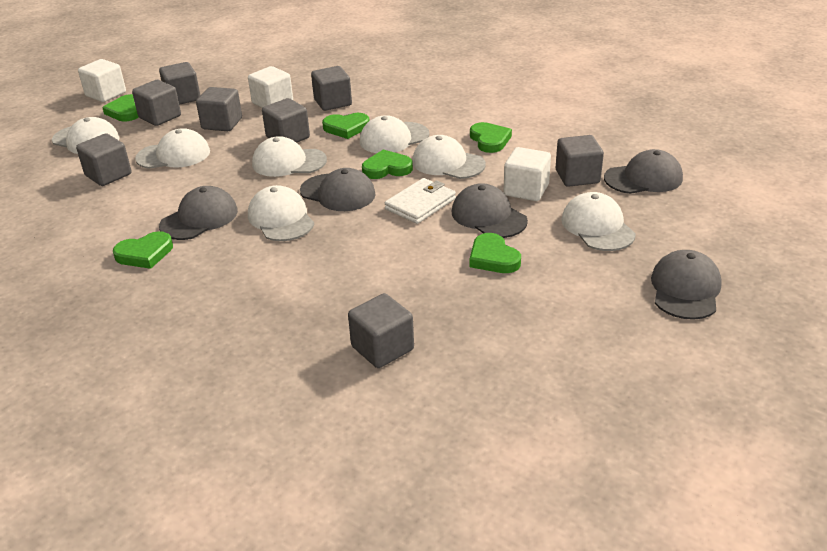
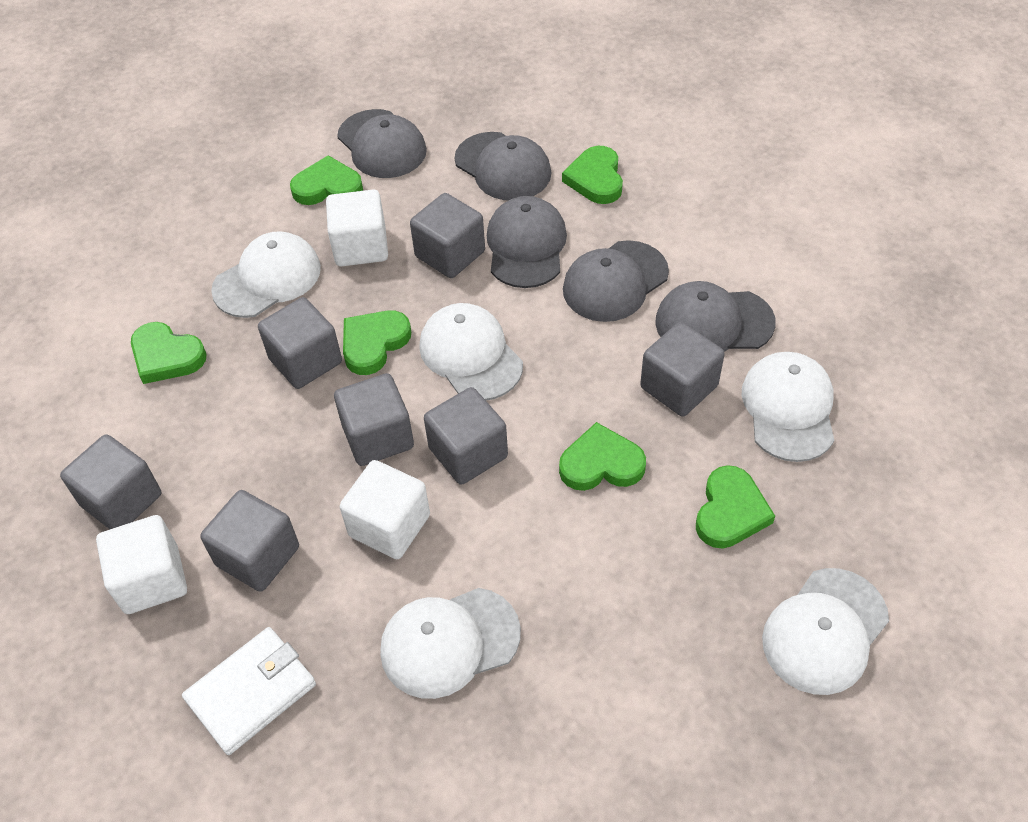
grey cube: 8 -> 7
white cap: 7 -> 5

